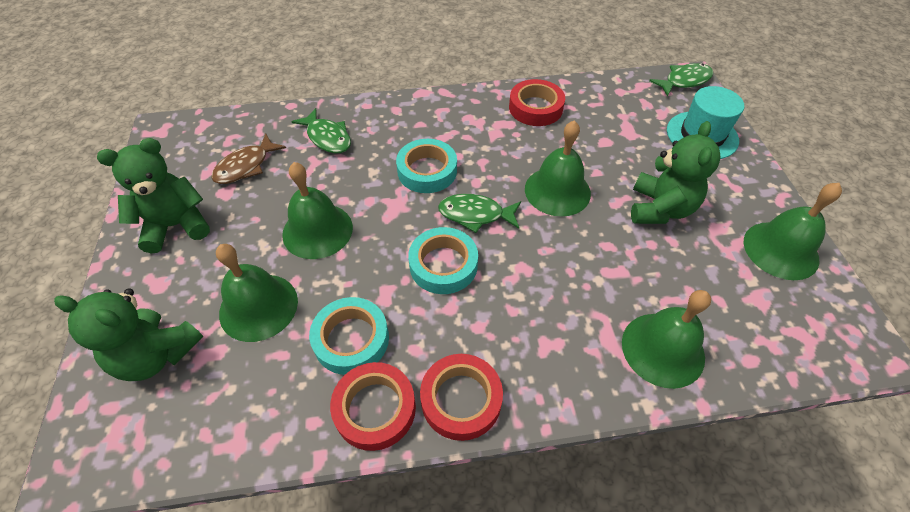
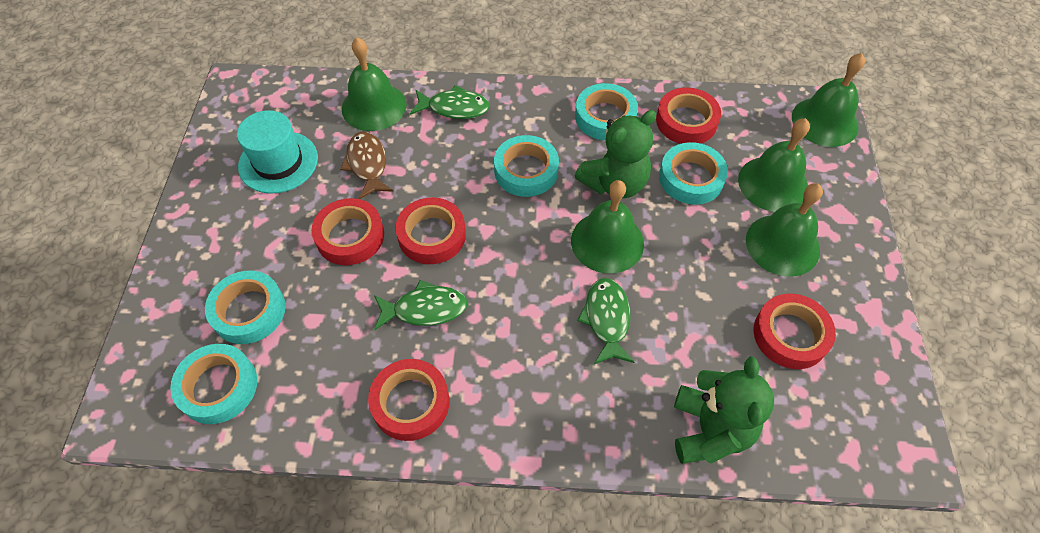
green teddy bear: 3 -> 2
red tape: 3 -> 5
turquoise tape: 3 -> 5

